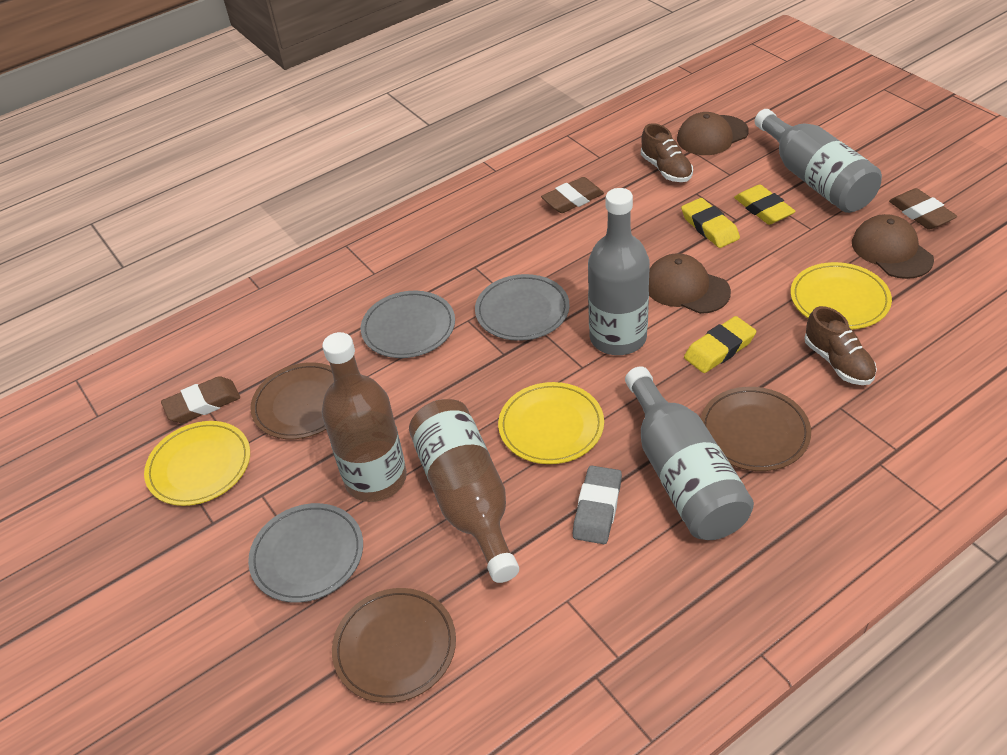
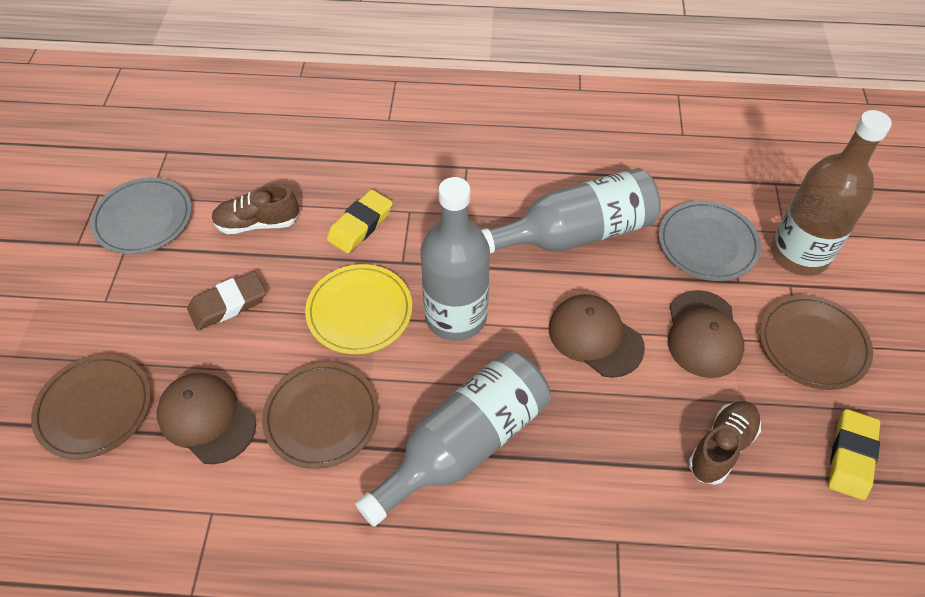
brown bottle: 2 -> 1
brown eraser: 3 -> 1
grey eraser: 1 -> 0
grey plate: 3 -> 2
yellow eraser: 3 -> 2
yellow plate: 3 -> 1

